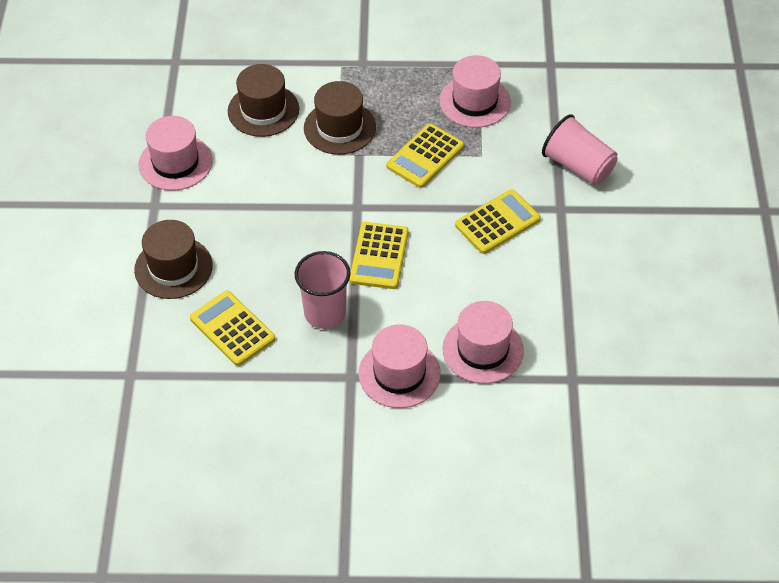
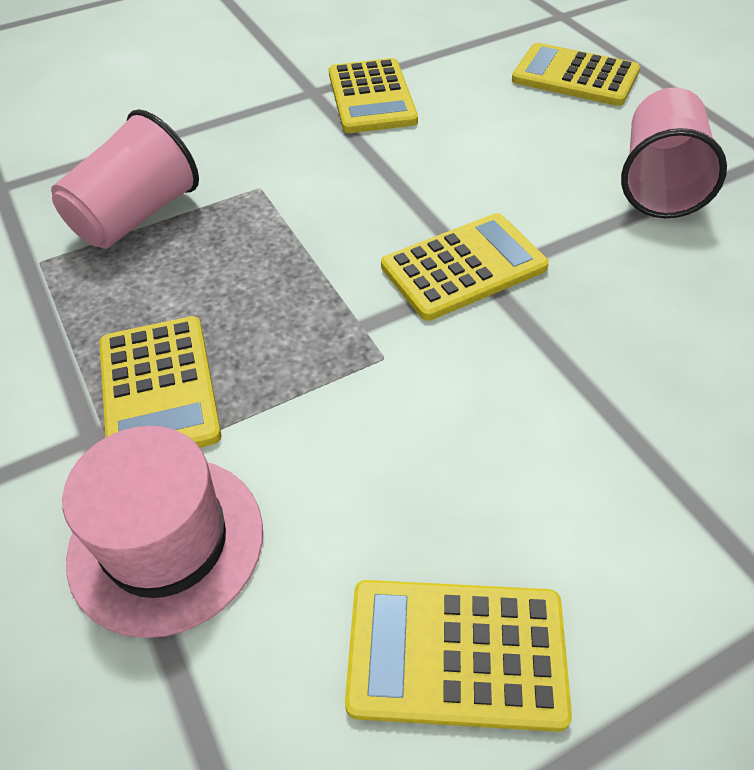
brown hat: 3 -> 0
pink hat: 4 -> 1
yellow calculator: 4 -> 5

